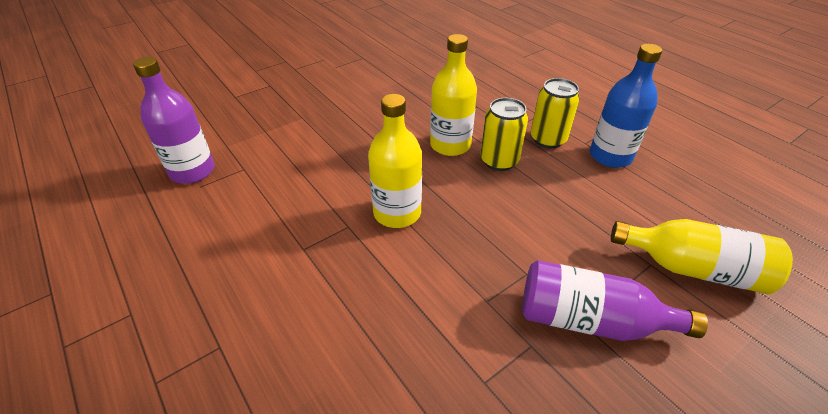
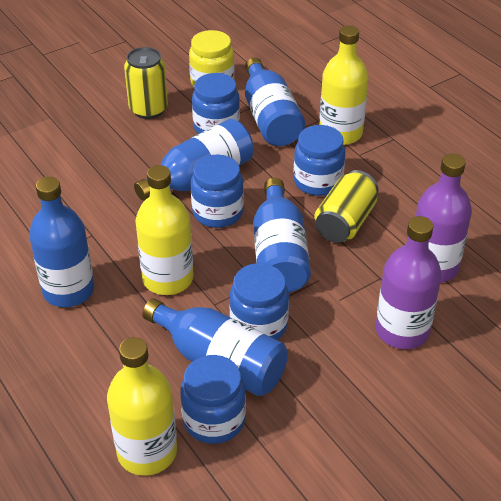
blue bottle: 1 -> 5
blue jar: 0 -> 5
yellow jar: 0 -> 1

